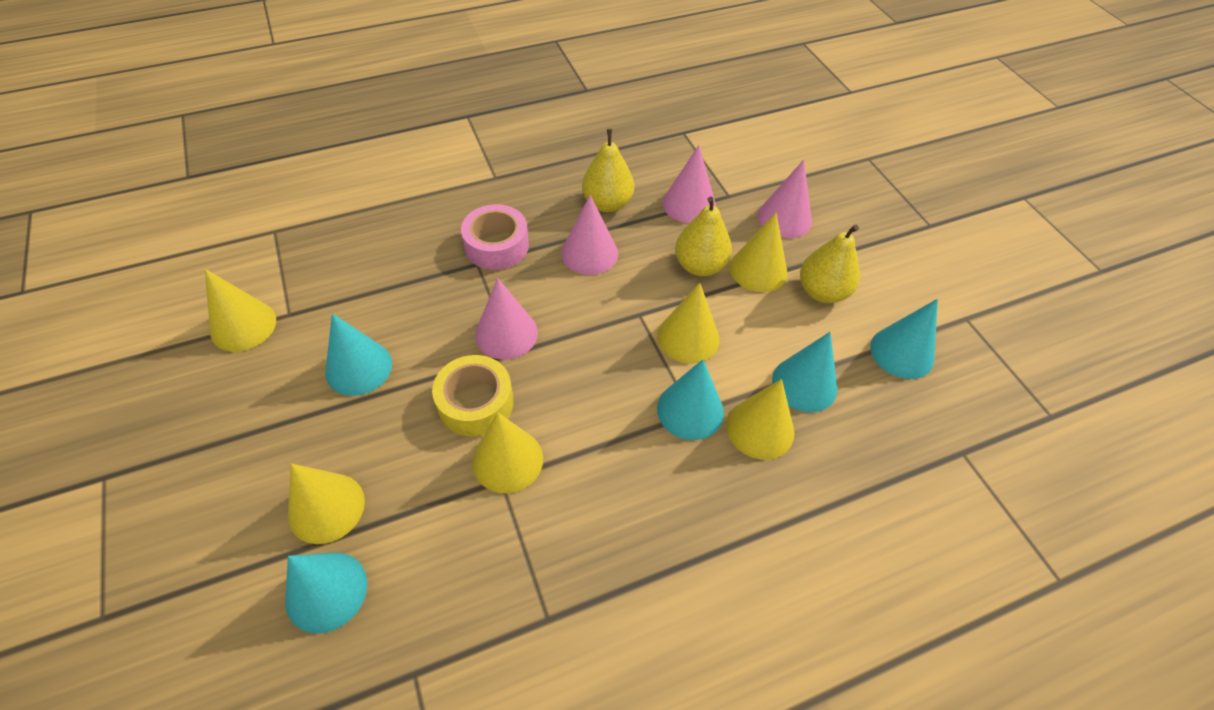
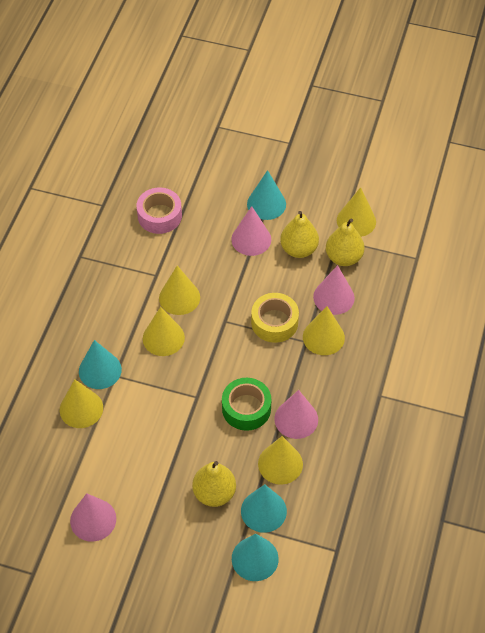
green tape: 0 -> 1
turquoise cone: 5 -> 4

